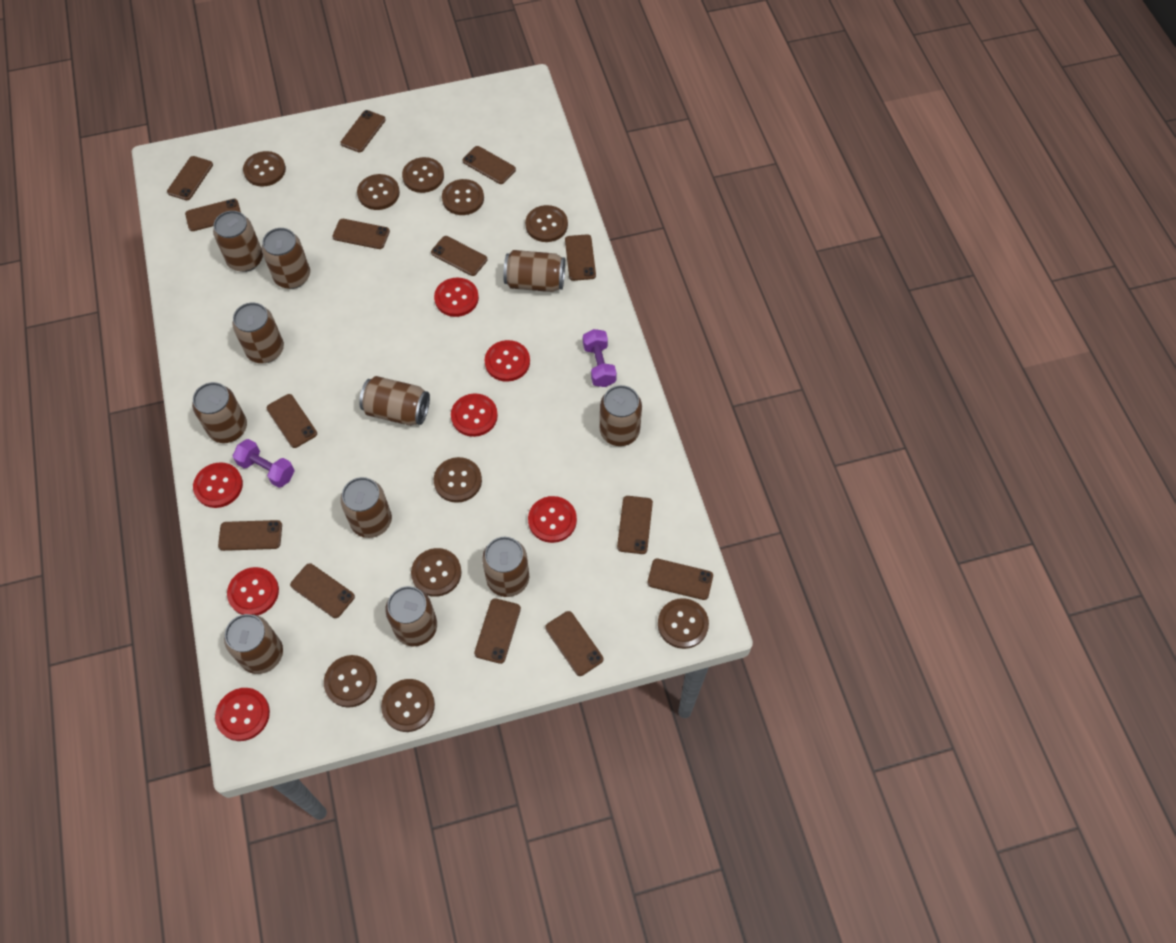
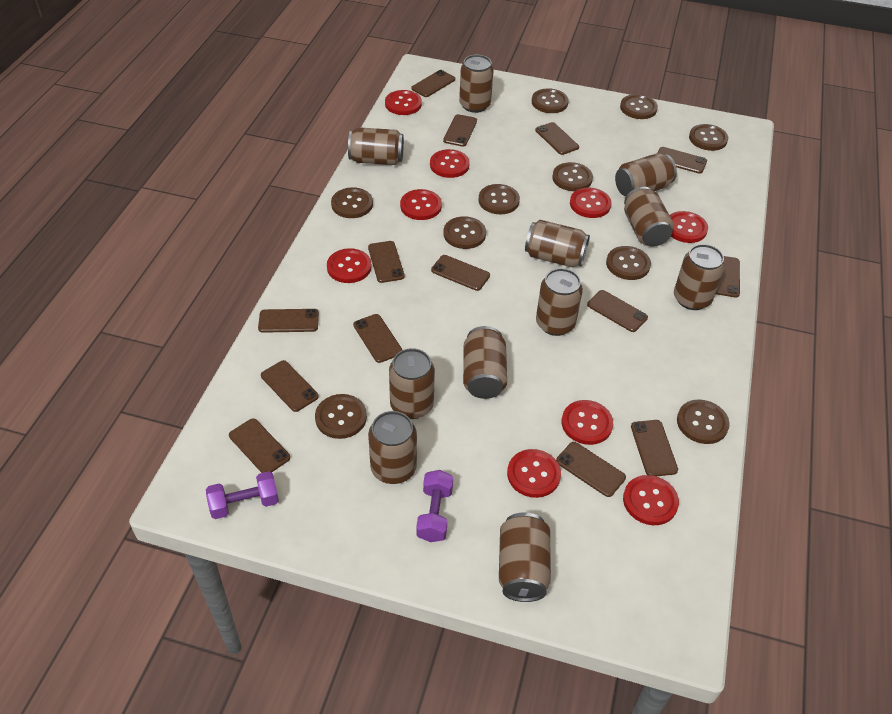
red button: 7 -> 9

